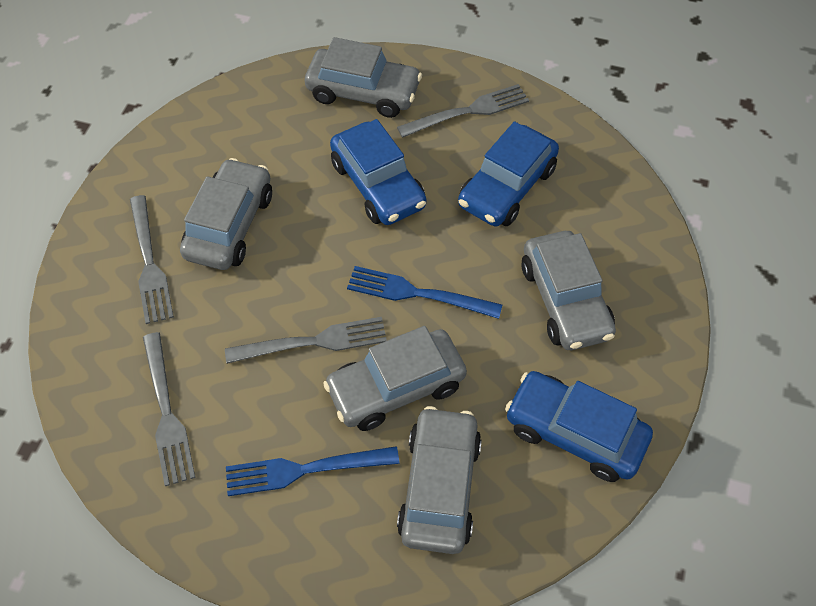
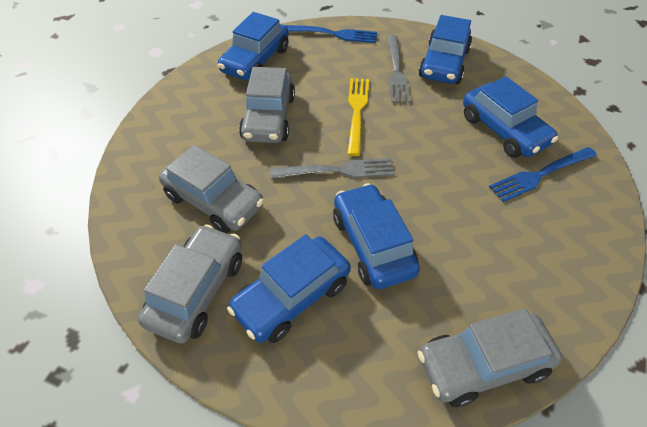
blue car: 3 -> 5
grey car: 5 -> 4
grey fork: 4 -> 2
yellow fork: 0 -> 1

